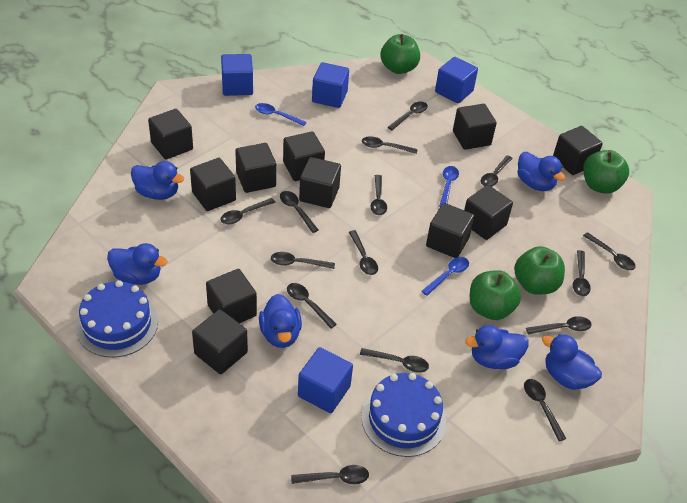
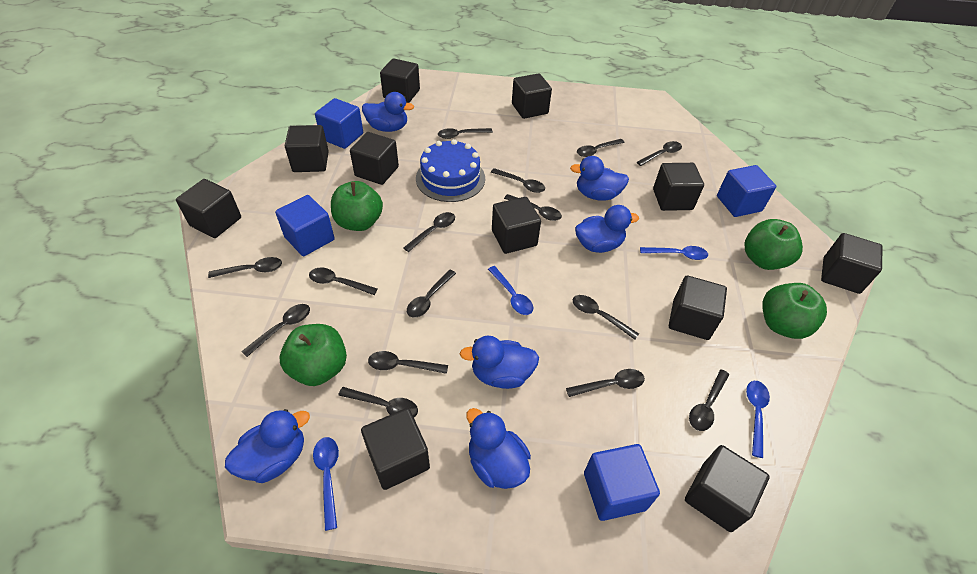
blue cake: 2 -> 1
blue spoon: 3 -> 4

